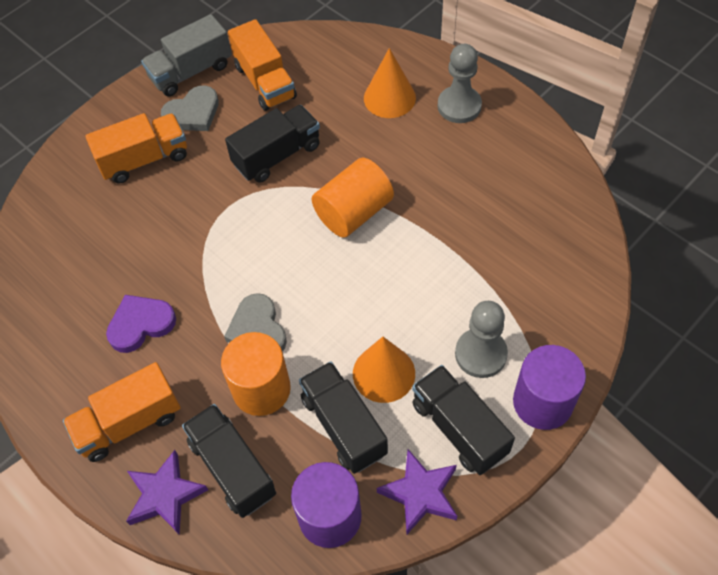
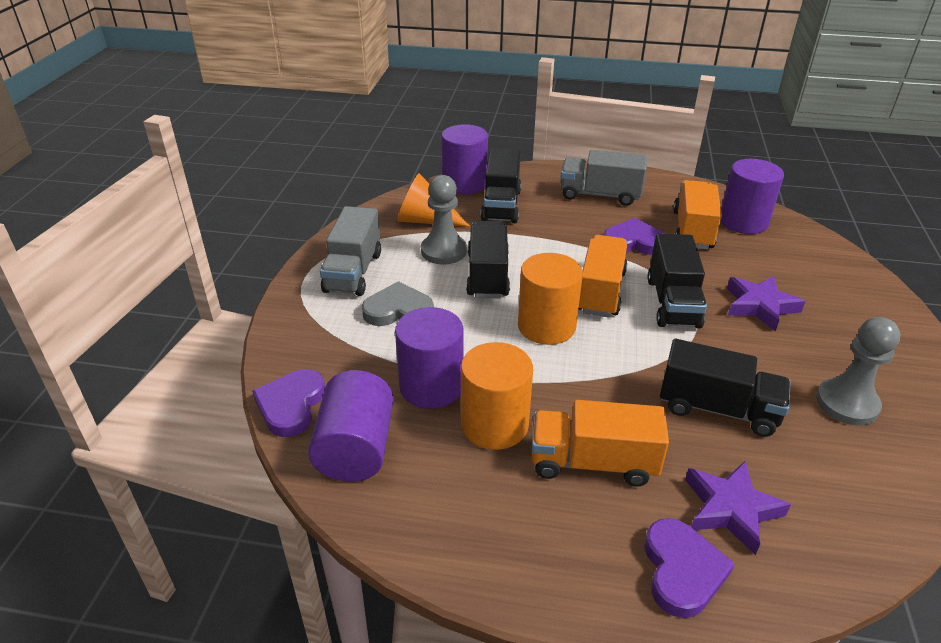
grey heart: 2 -> 1
grey truck: 1 -> 2
orange cone: 2 -> 1
purple cylinder: 2 -> 4
purple heart: 1 -> 3

